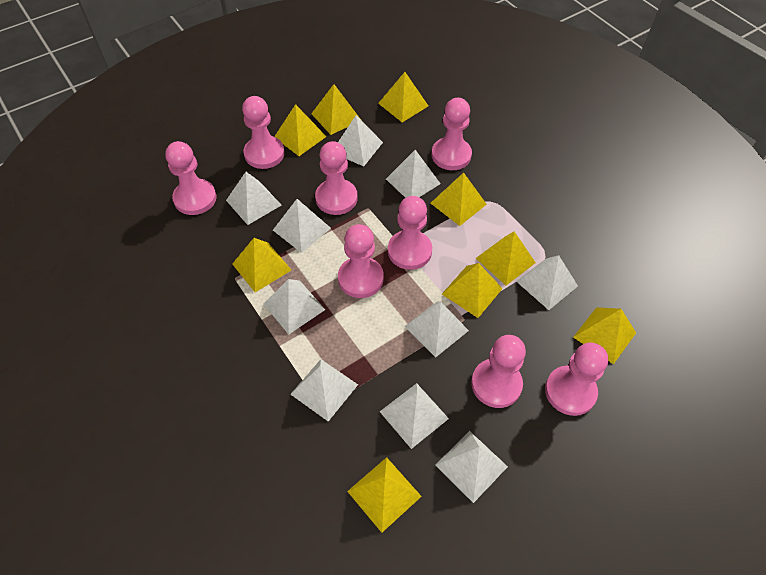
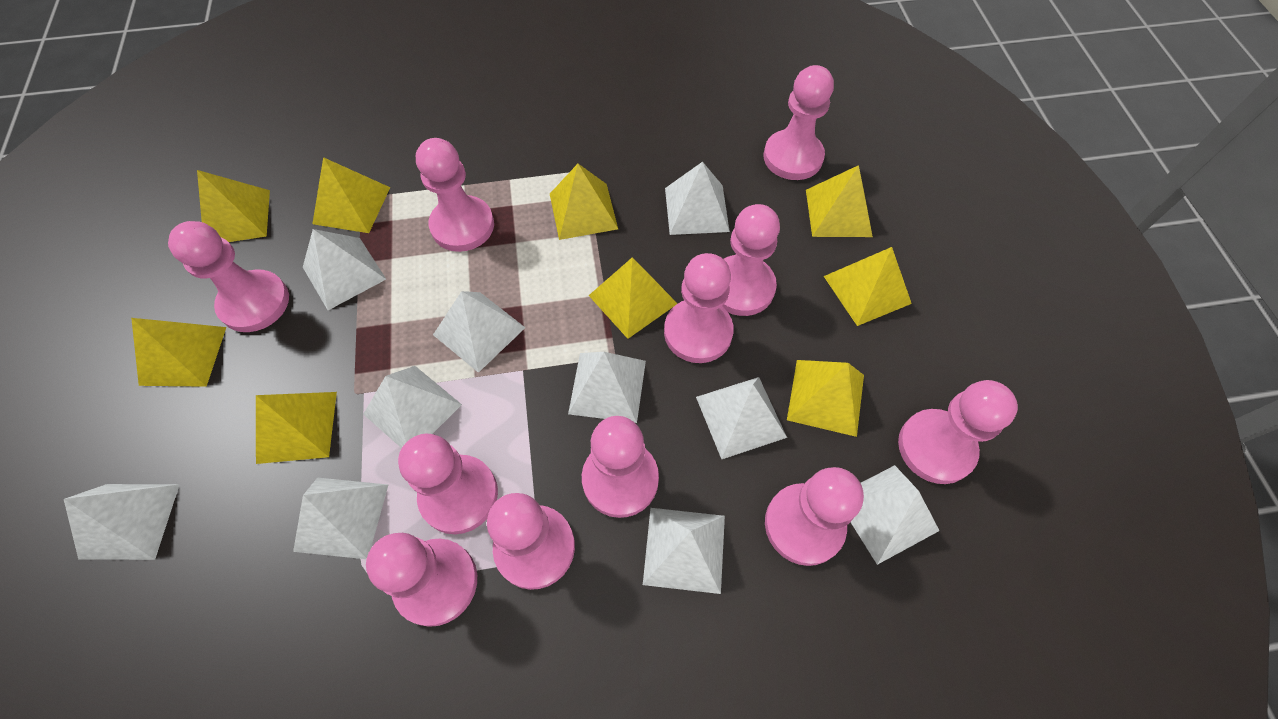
pink pawn: 8 -> 11

